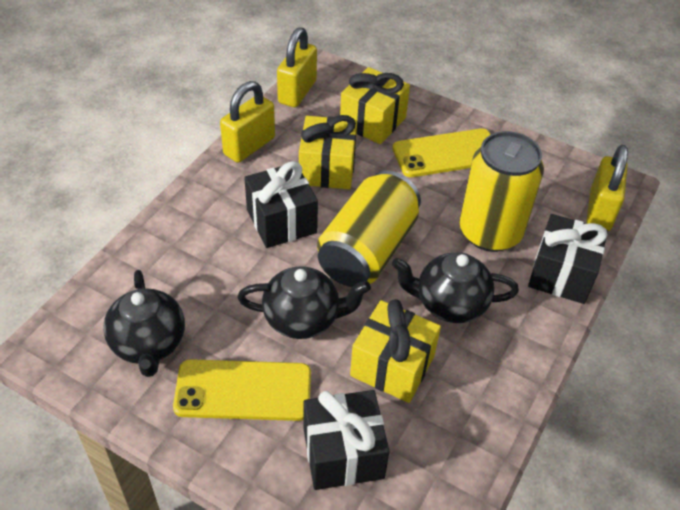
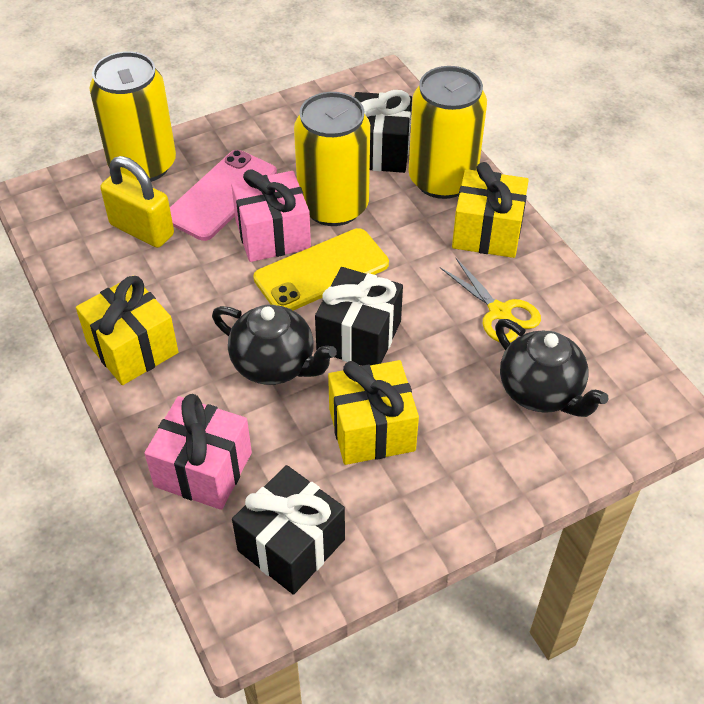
black teapot: 3 -> 2
pink gift: 0 -> 2
pink phone: 0 -> 1
yellow can: 2 -> 3
yellow padlock: 3 -> 1
yellow phone: 2 -> 1
yellow scissors: 0 -> 1

